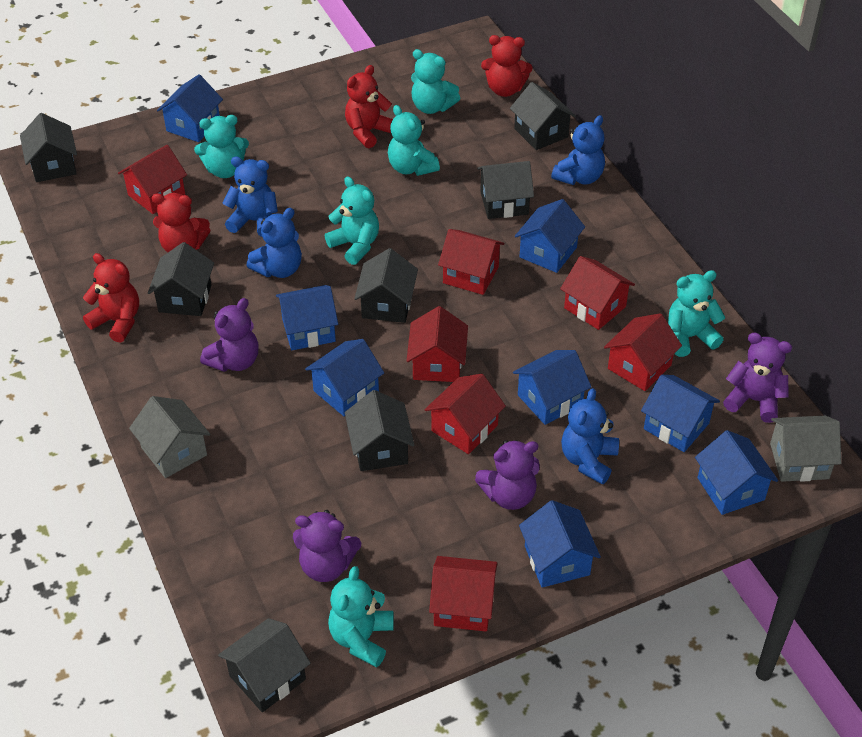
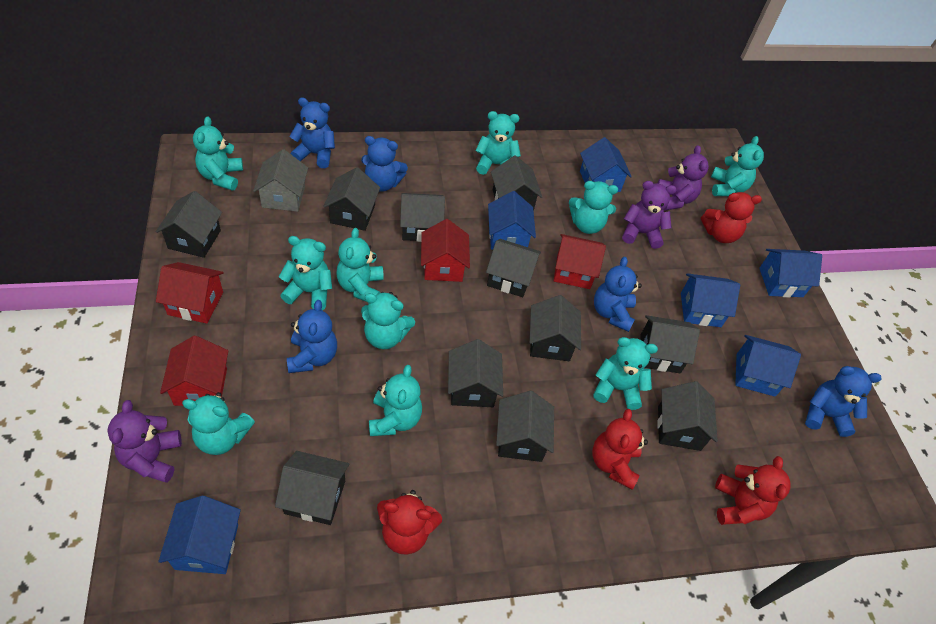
black house: 7 -> 11
blue house: 8 -> 6
blue teddy bear: 4 -> 5
grey house: 2 -> 1
purple teddy bear: 4 -> 3
red house: 7 -> 4
turquoise teddy bear: 6 -> 10

